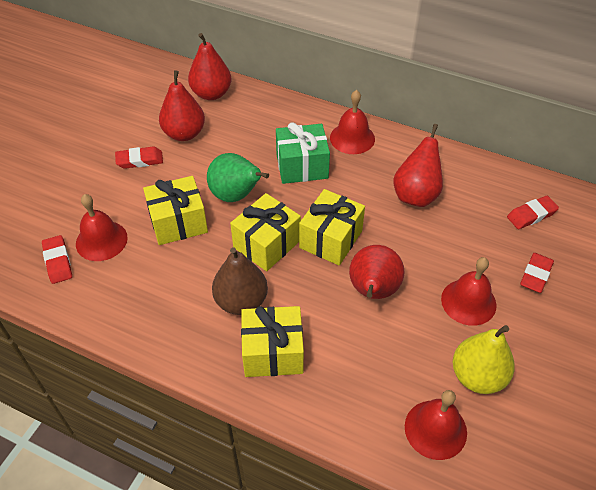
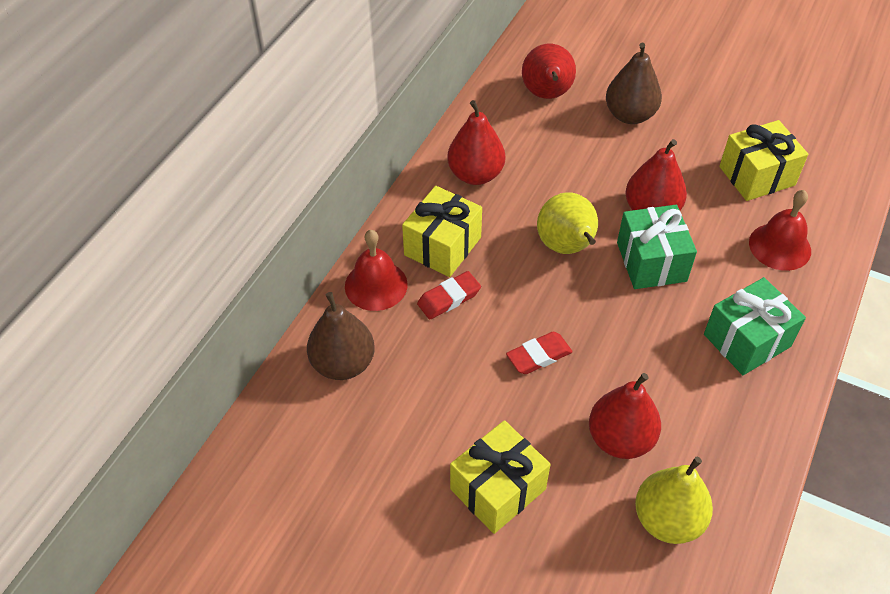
brown pear: 1 -> 2
green gift: 1 -> 2
green pear: 1 -> 0
red bell: 4 -> 2
red eraser: 4 -> 2
yellow gift: 4 -> 3
yellow pear: 1 -> 2

